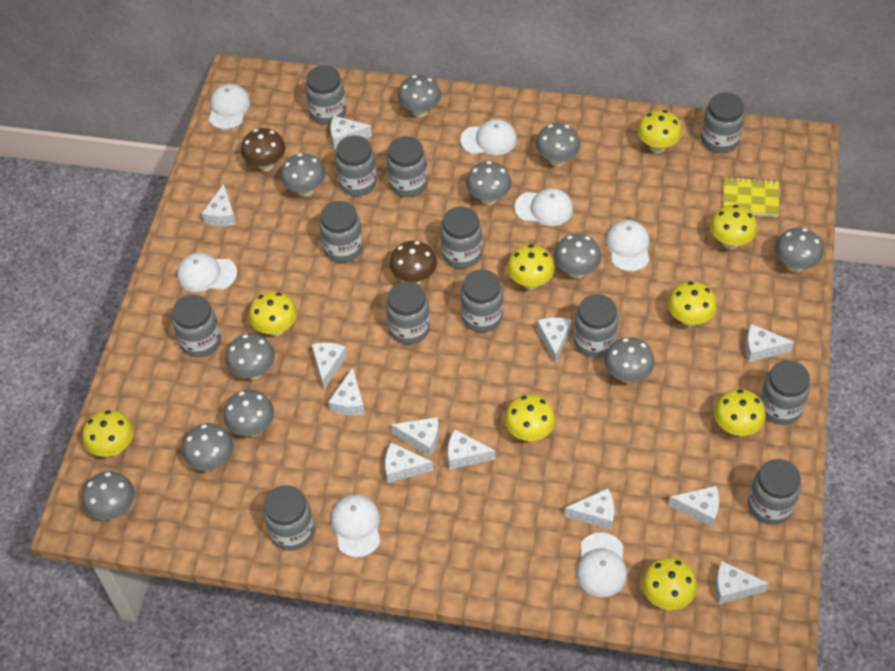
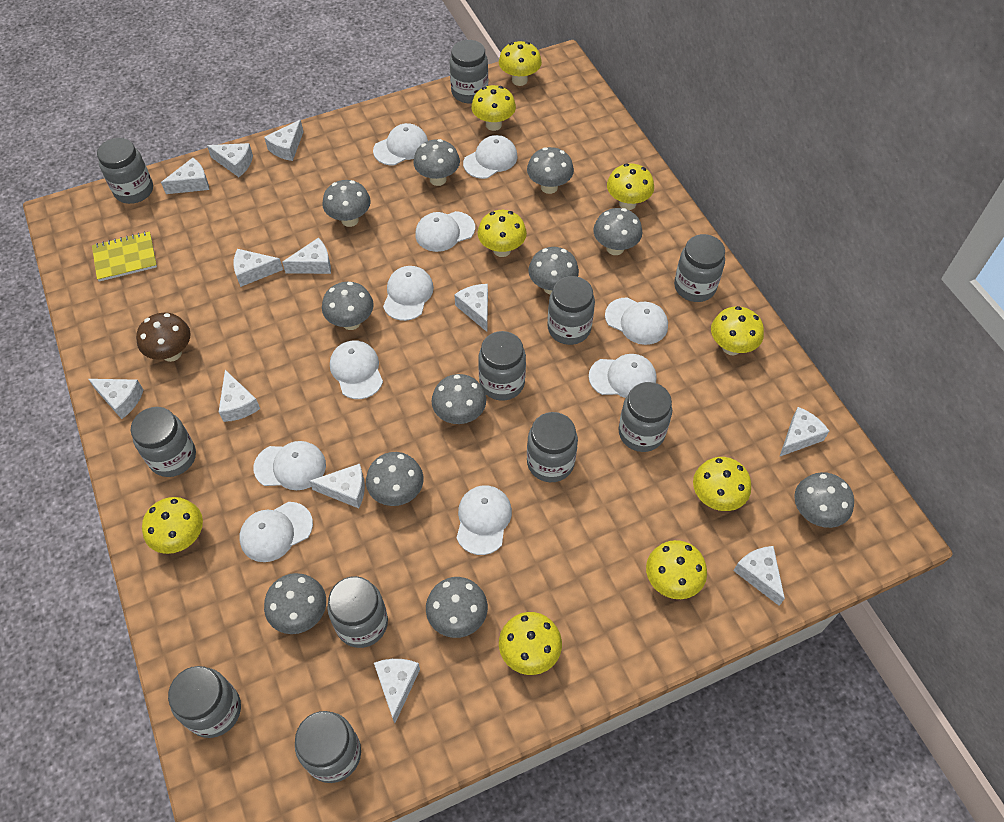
brown mushroom: 2 -> 1
grey jar: 13 -> 11
white cap: 7 -> 10

